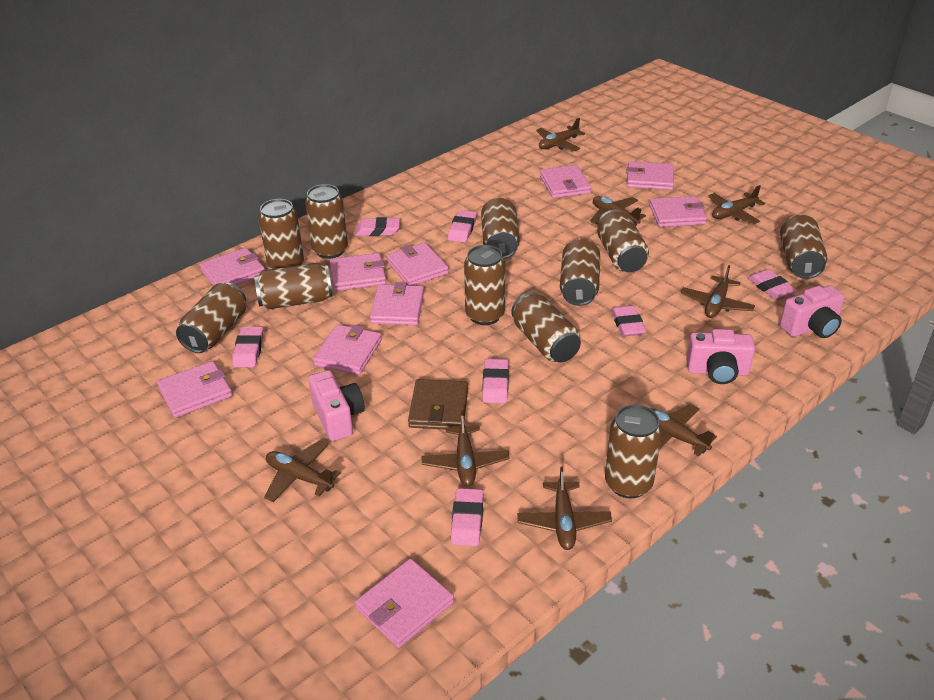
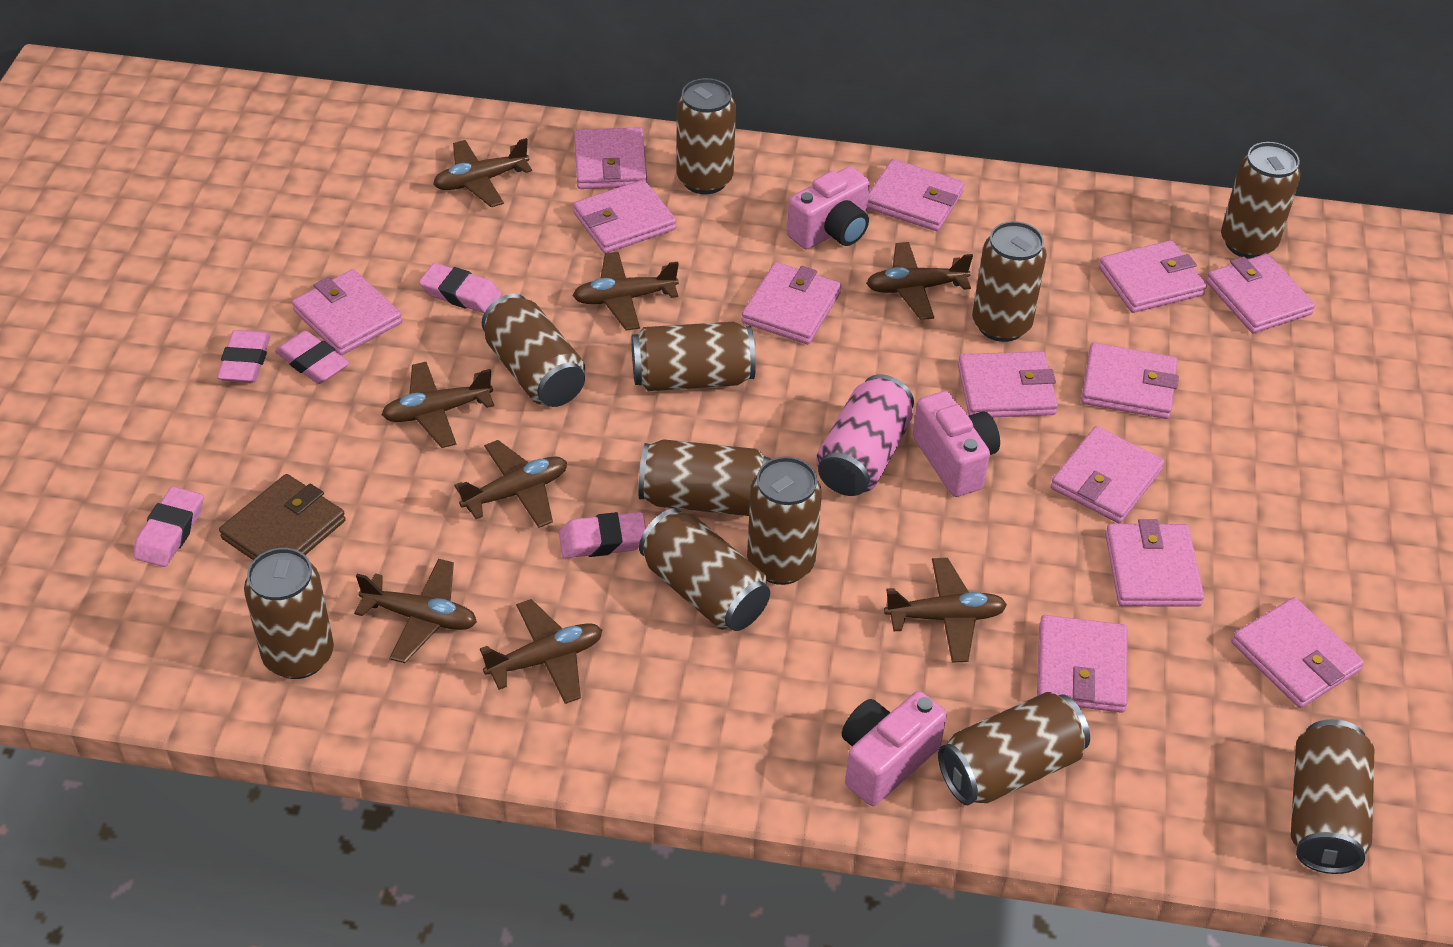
pink can: 0 -> 1
pink eraser: 7 -> 5
pink wallet: 10 -> 13

